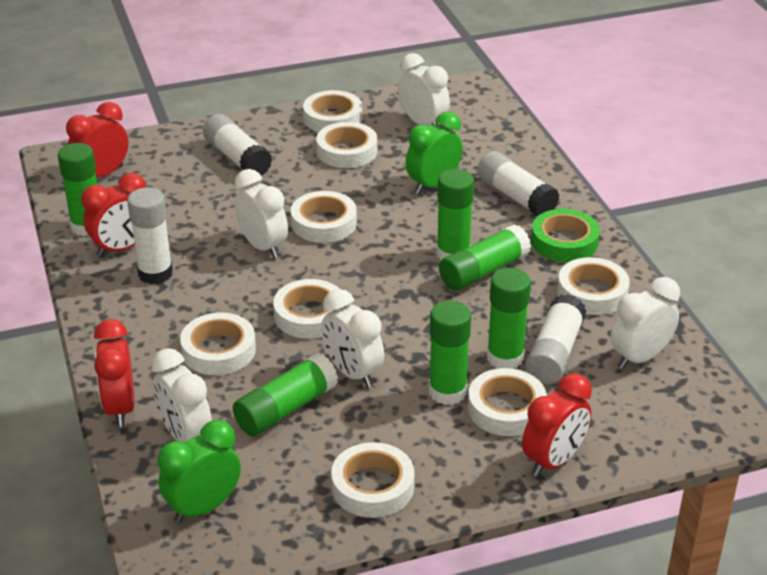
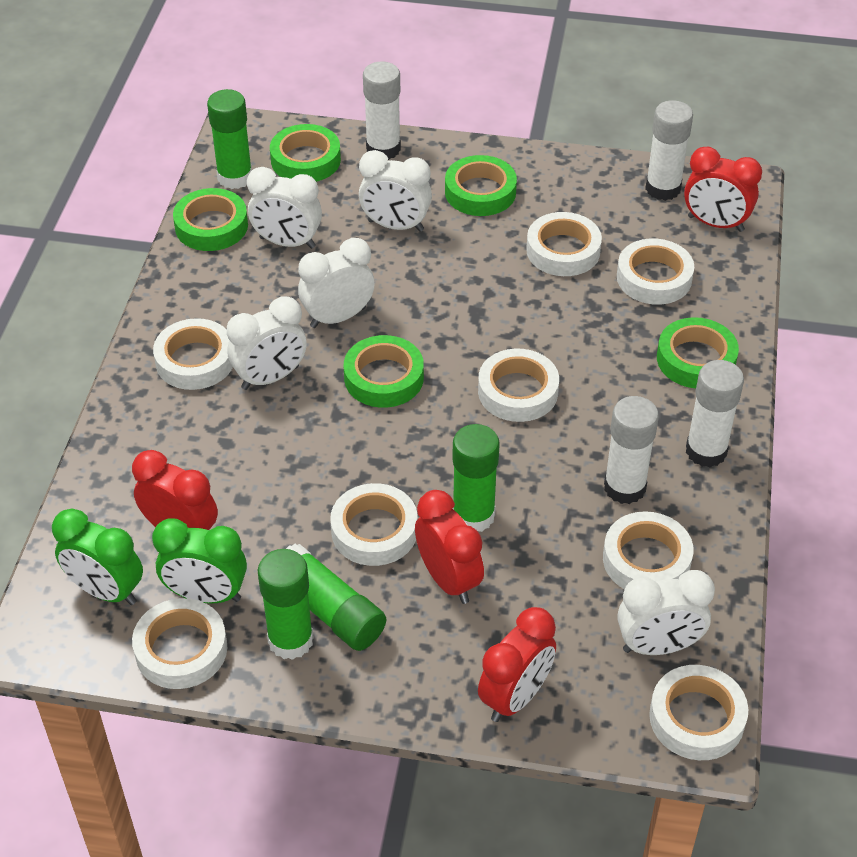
green glue stick: 6 -> 4
green tape: 1 -> 5

